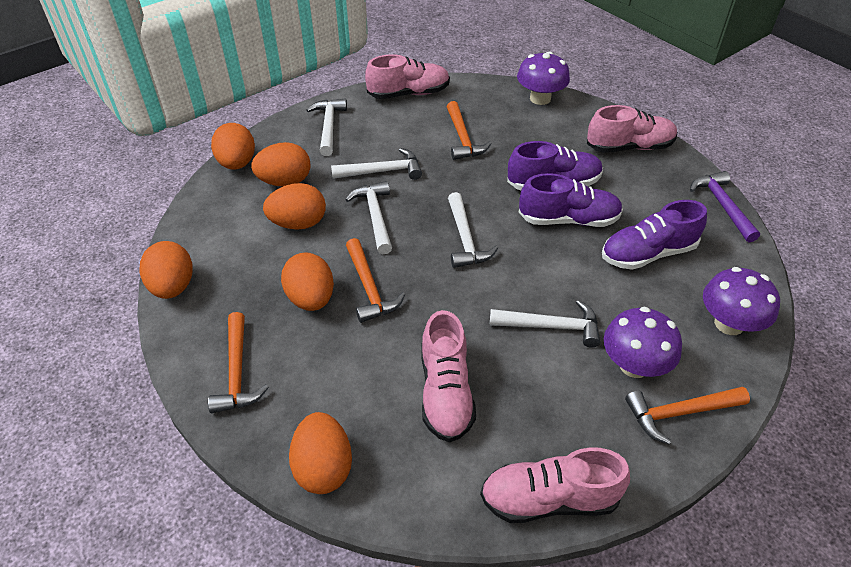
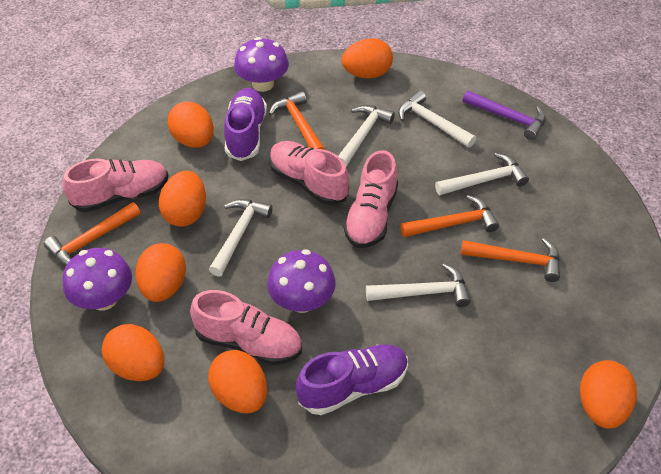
orange egg: 6 -> 7
purple shoe: 3 -> 2

